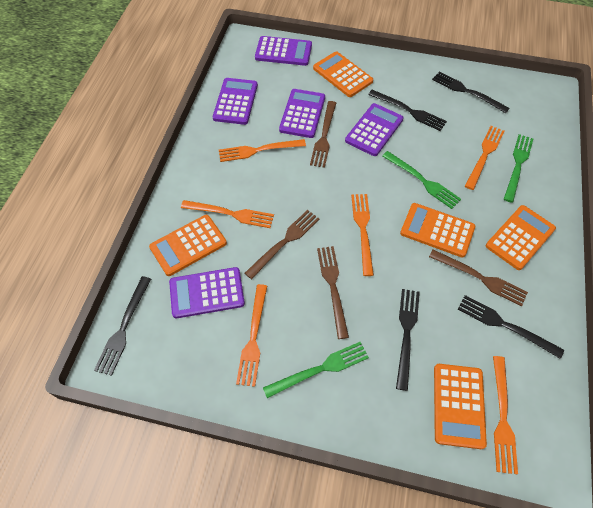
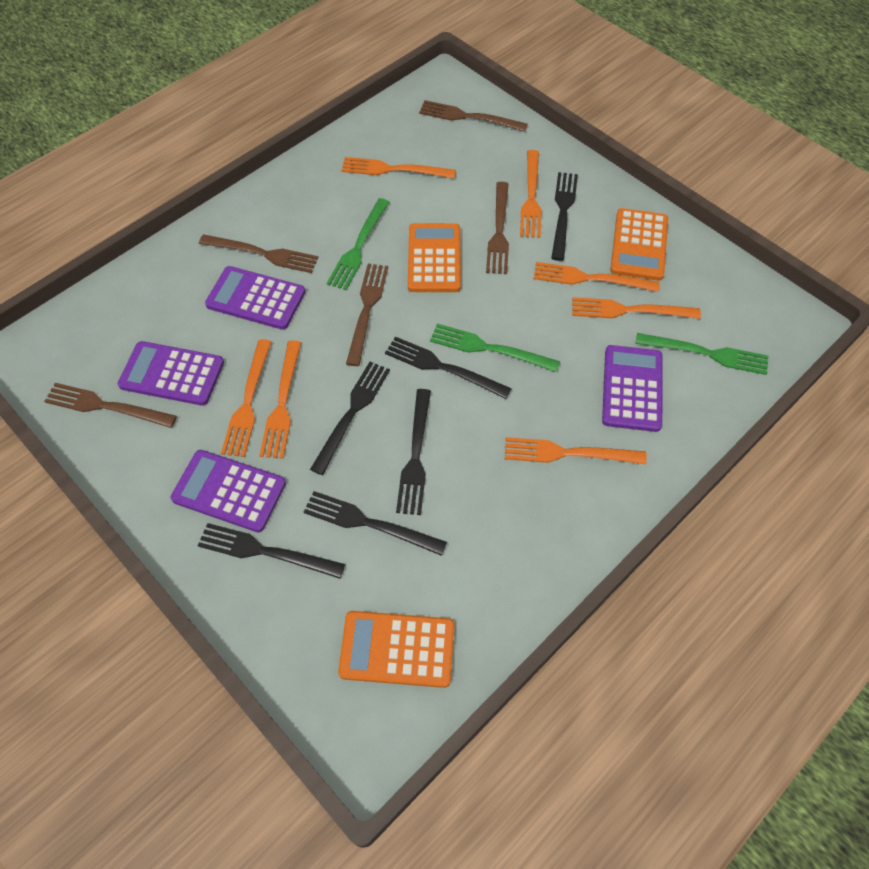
black fork: 5 -> 6
brown fork: 4 -> 5
orange calculator: 5 -> 3
orange fork: 6 -> 7
purple calculator: 5 -> 4

